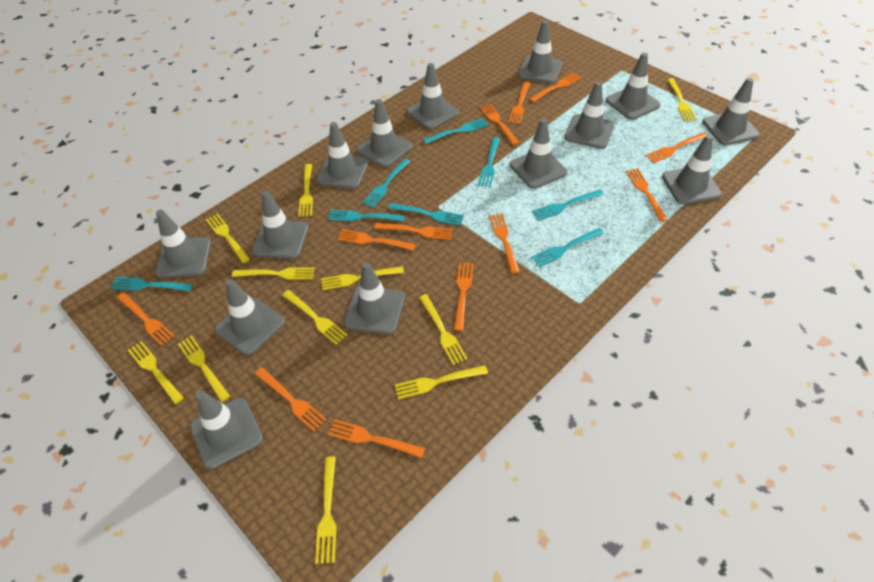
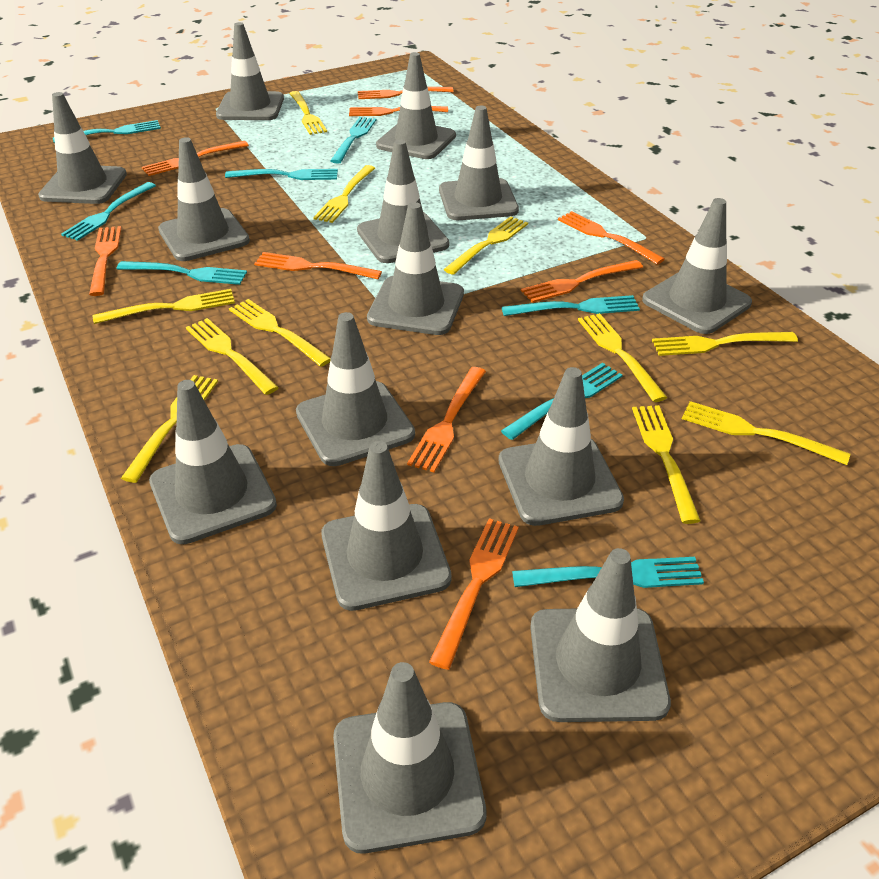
orange fork: 12 -> 9

